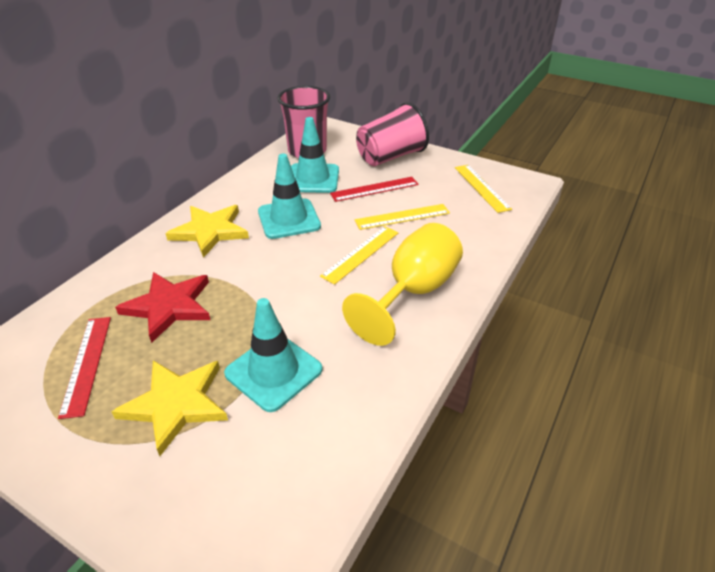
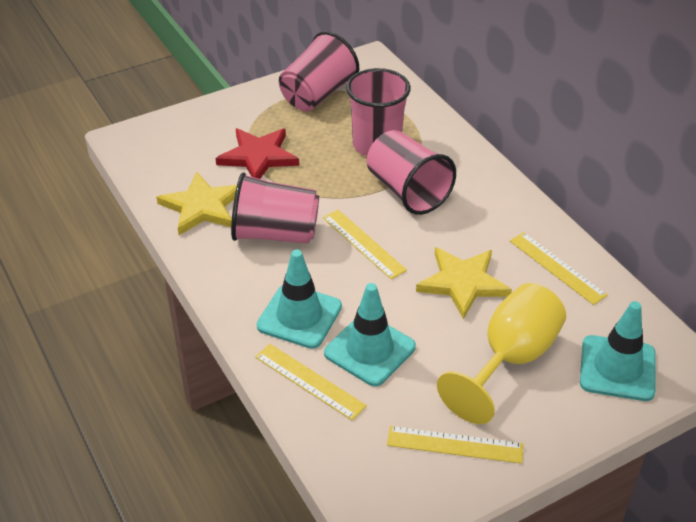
pink cup: 2 -> 4
red ruler: 2 -> 0
yellow ruler: 3 -> 4

